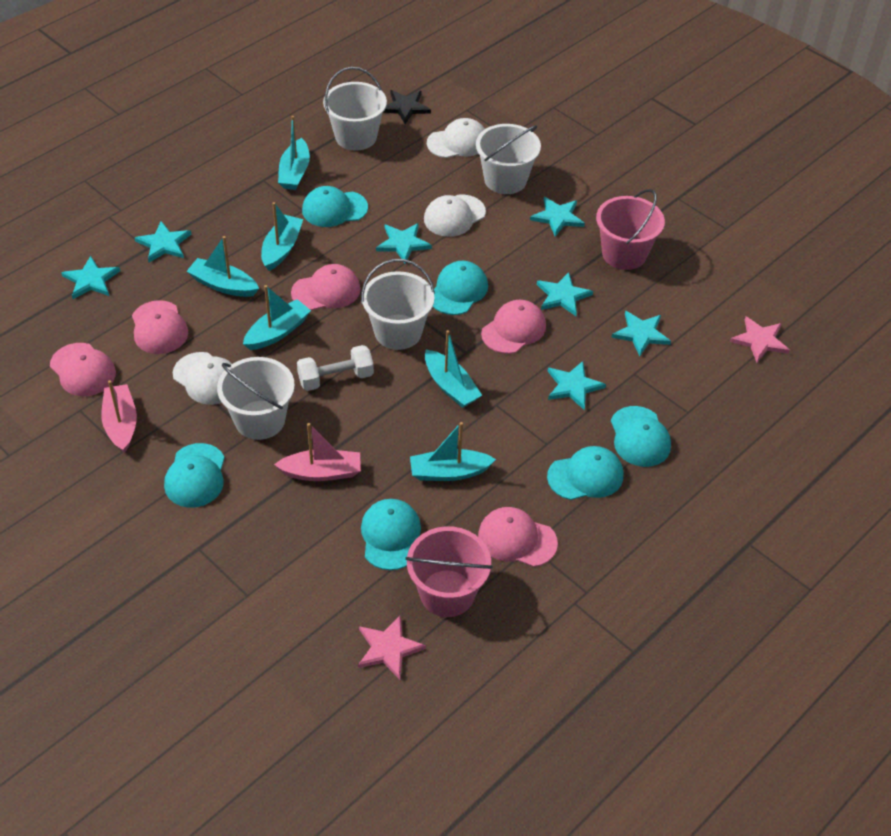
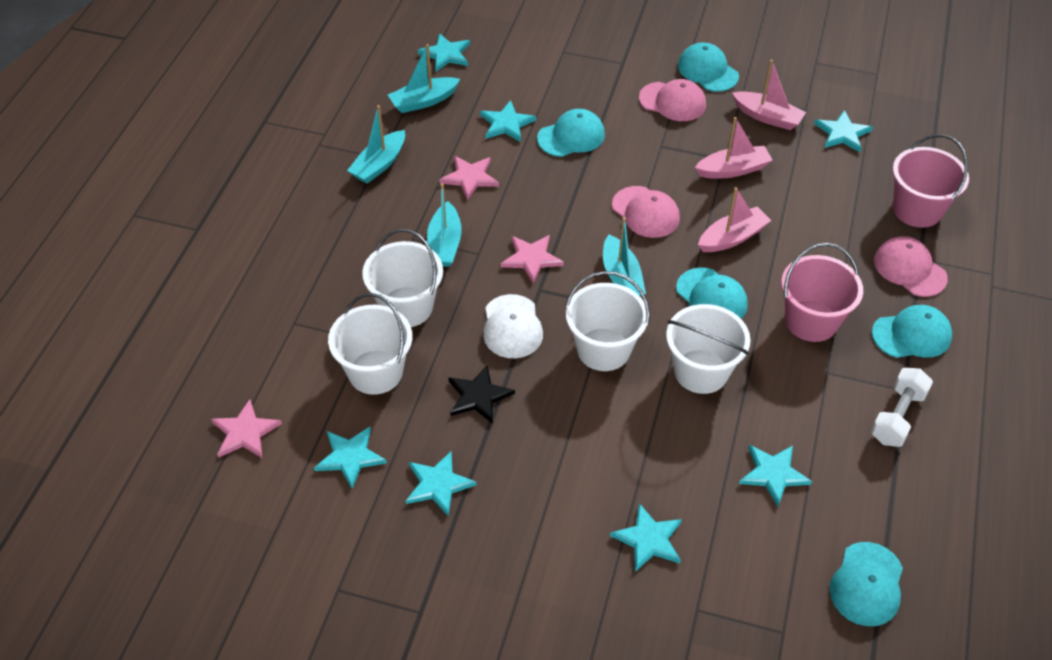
pink boat: 2 -> 3
pink cap: 5 -> 3
pink star: 2 -> 3
turquoise boat: 6 -> 4
turquoise cap: 6 -> 5
white cap: 3 -> 1

